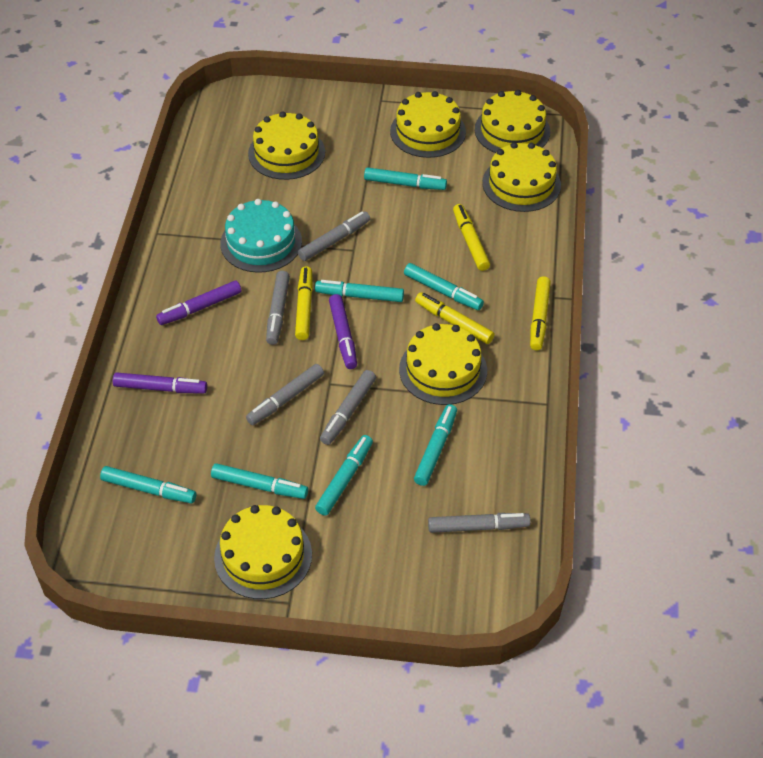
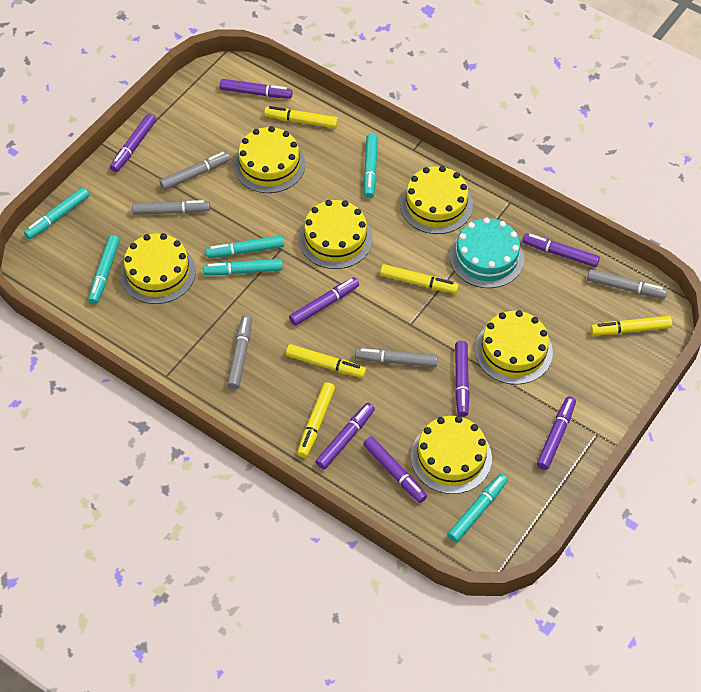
purple marker: 3 -> 8
turquoise marker: 7 -> 6
yellow marker: 4 -> 5

